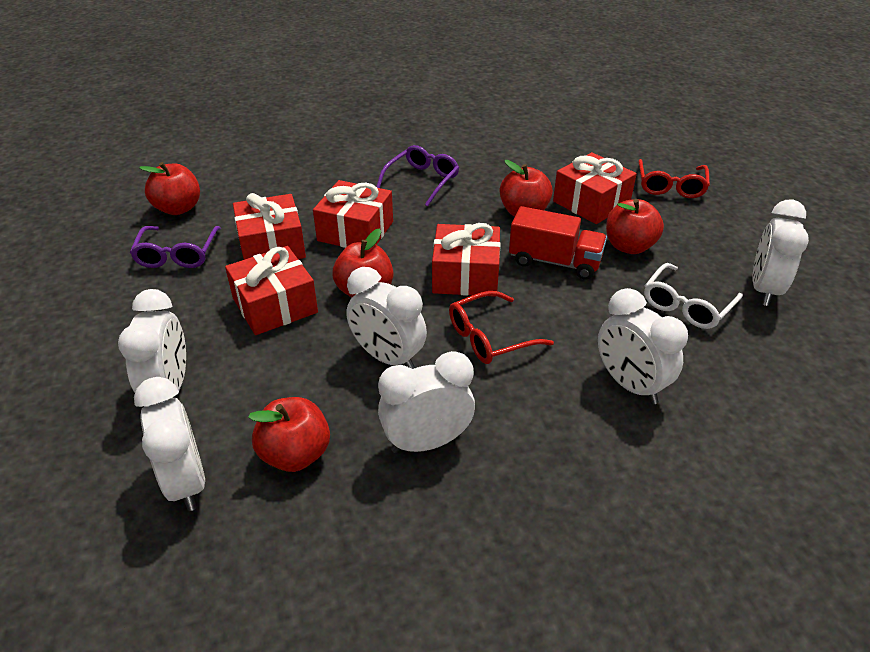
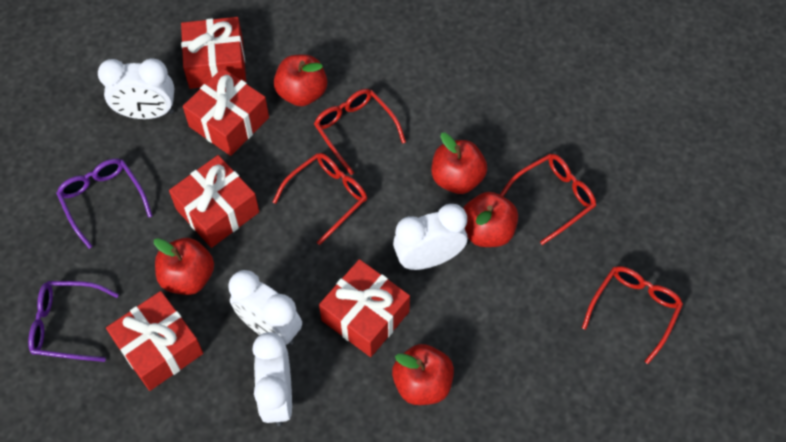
red glasses: 2 -> 4
red truck: 1 -> 0
white clock: 6 -> 4
white glasses: 1 -> 0

